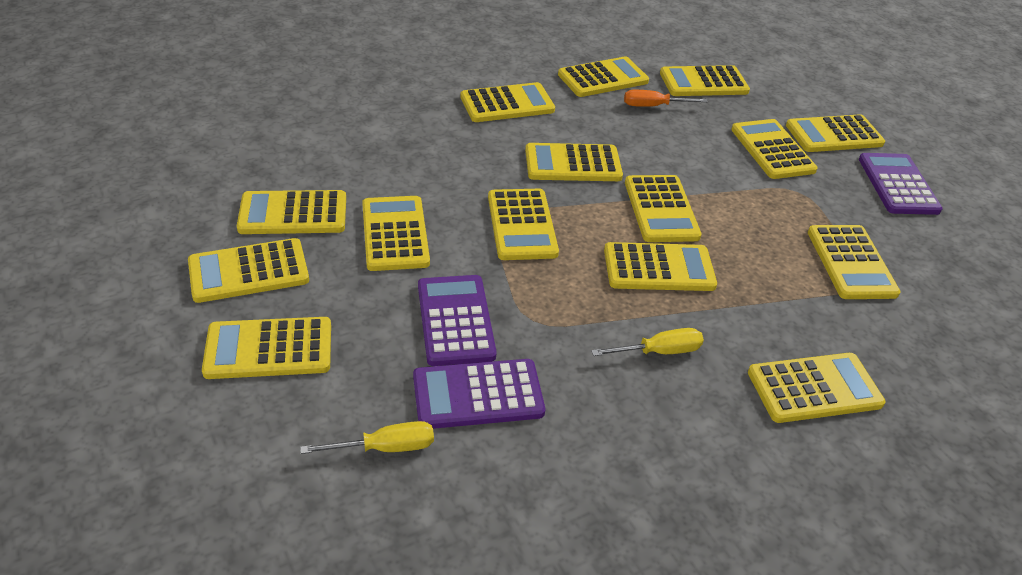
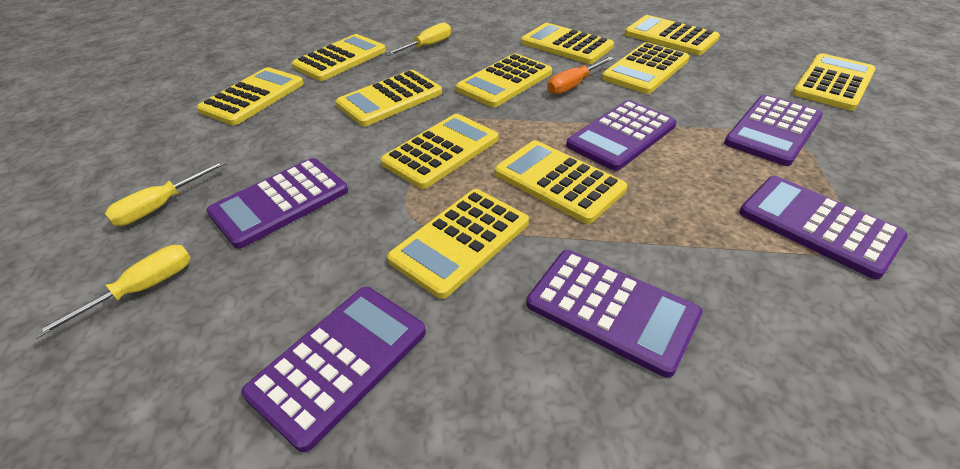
purple calculator: 3 -> 6
yellow calculator: 15 -> 11
yellow screwdriver: 2 -> 3

